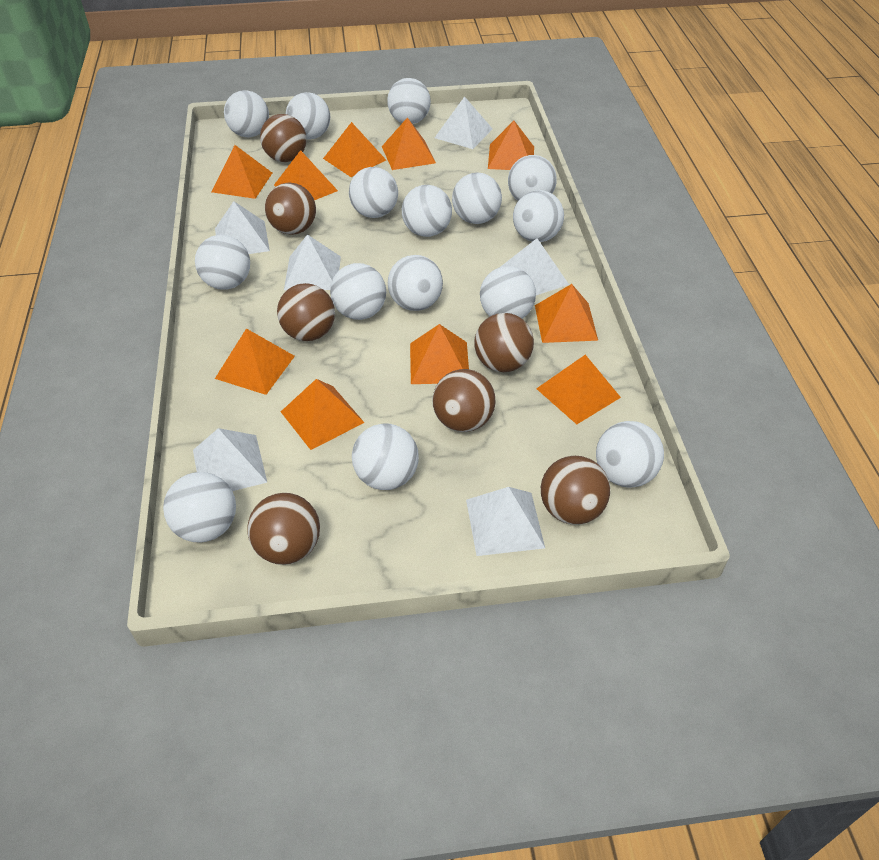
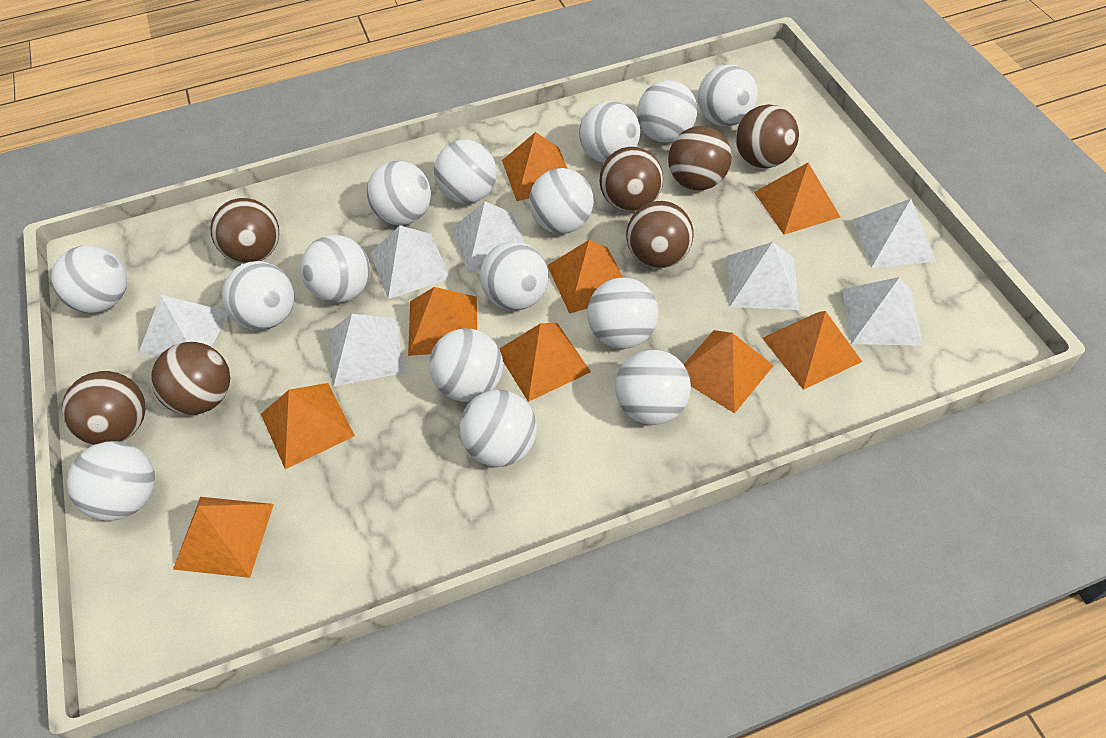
orange pyramid: 10 -> 9
white pyramid: 6 -> 7

